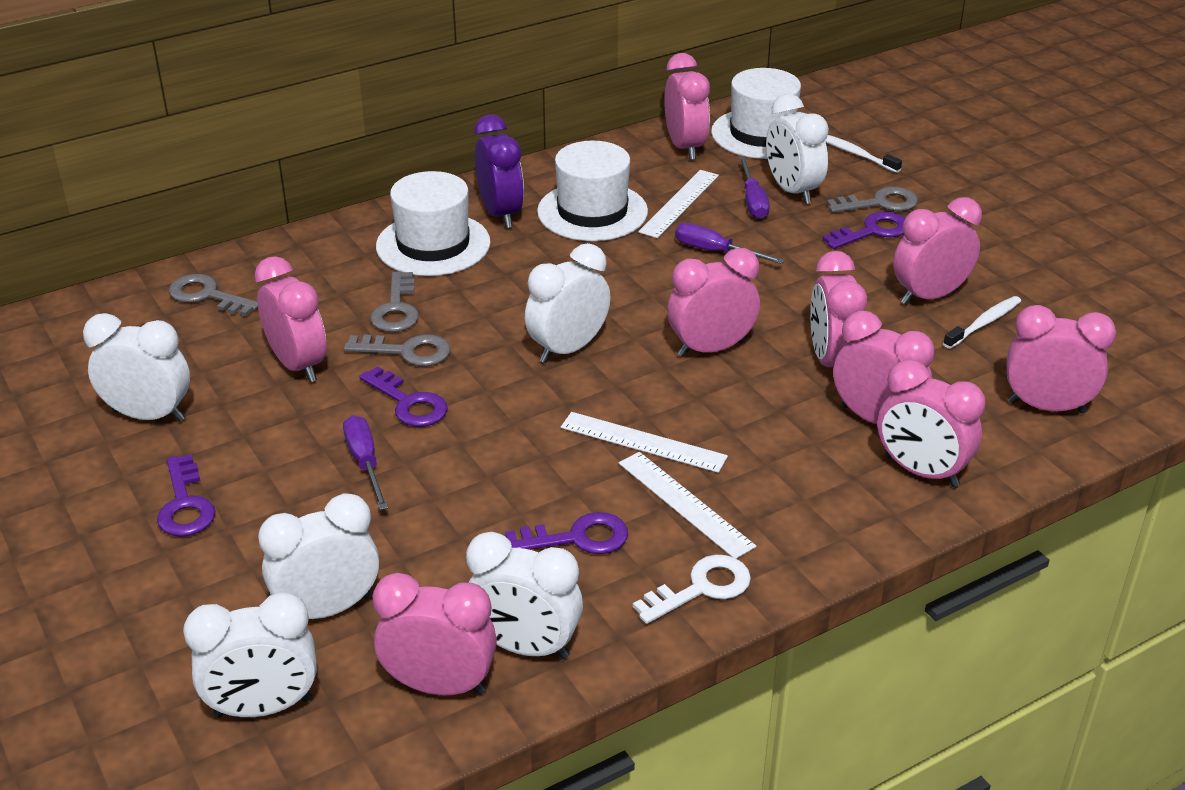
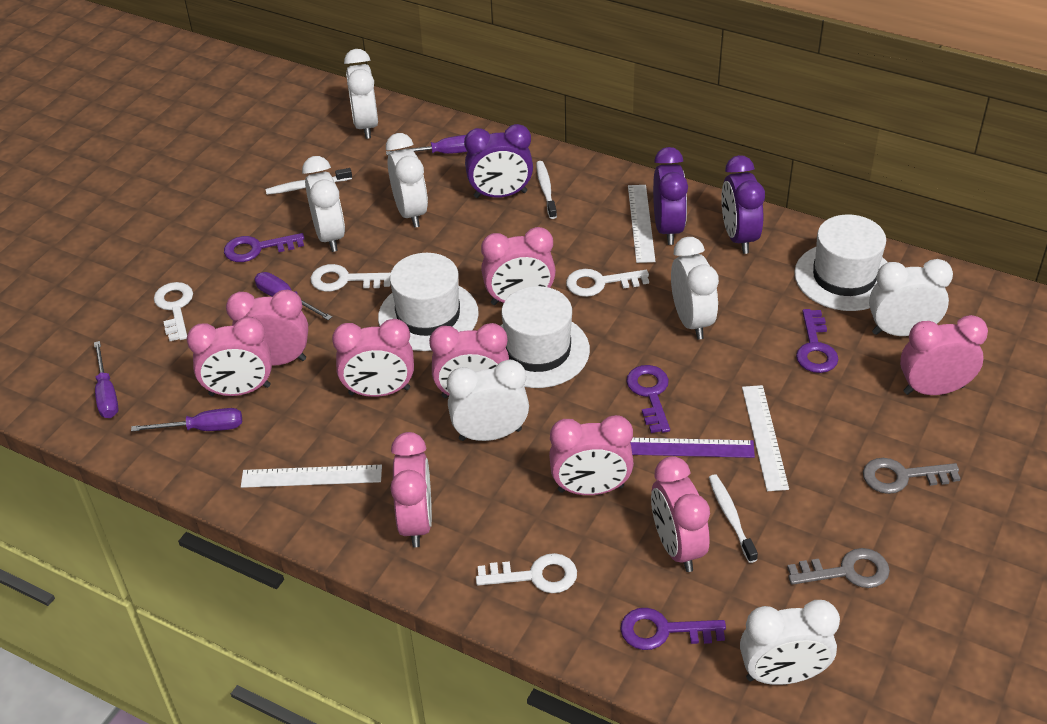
grey key: 4 -> 2
purple clock: 1 -> 3
purple ruler: 0 -> 1
purple screwdriver: 3 -> 4
white clock: 6 -> 7
white key: 1 -> 4
white toothbrush: 2 -> 3

